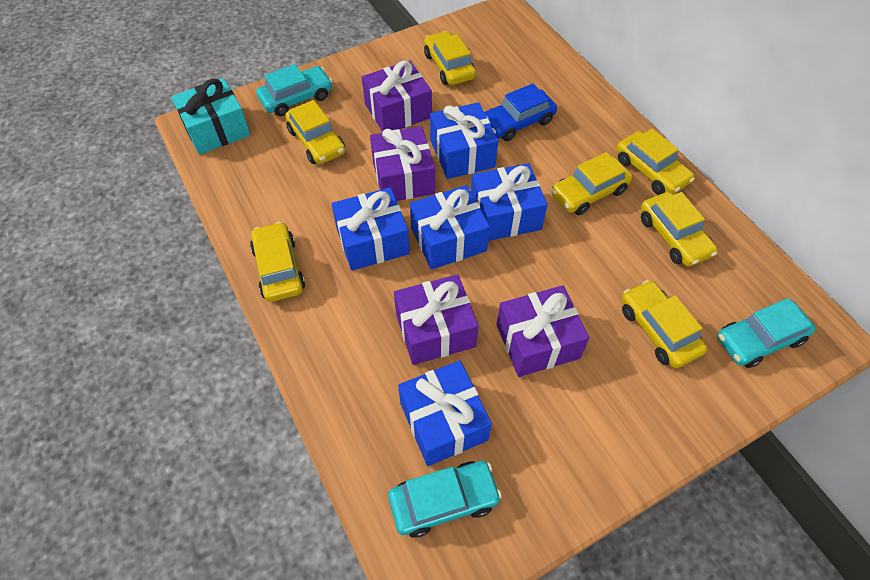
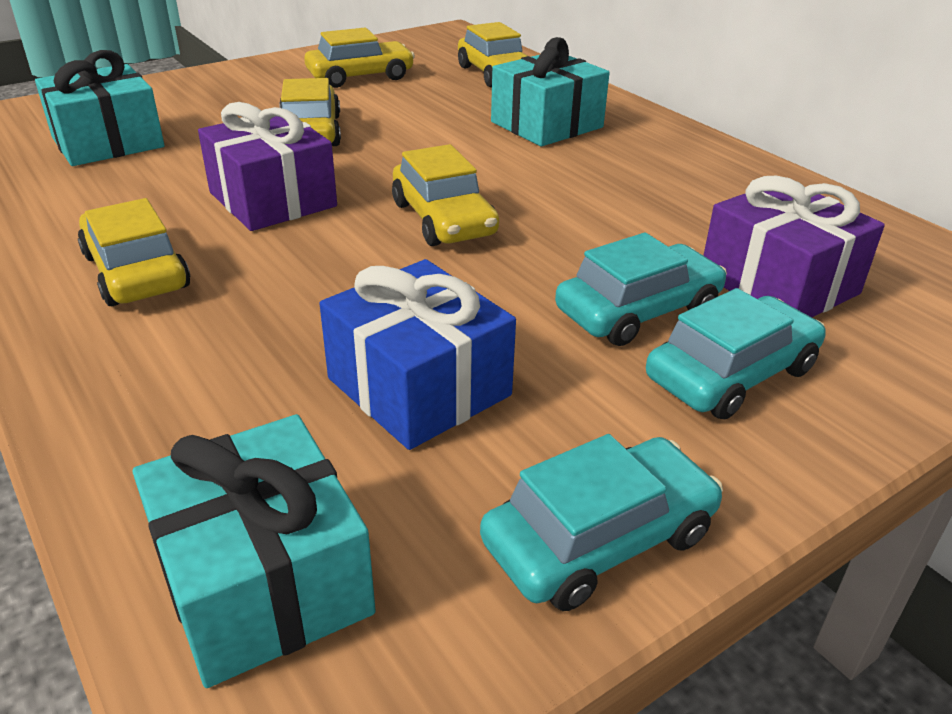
blue car: 1 -> 0
blue gift: 5 -> 1
purple gift: 4 -> 2
turquoise gift: 1 -> 3
yellow car: 7 -> 5

